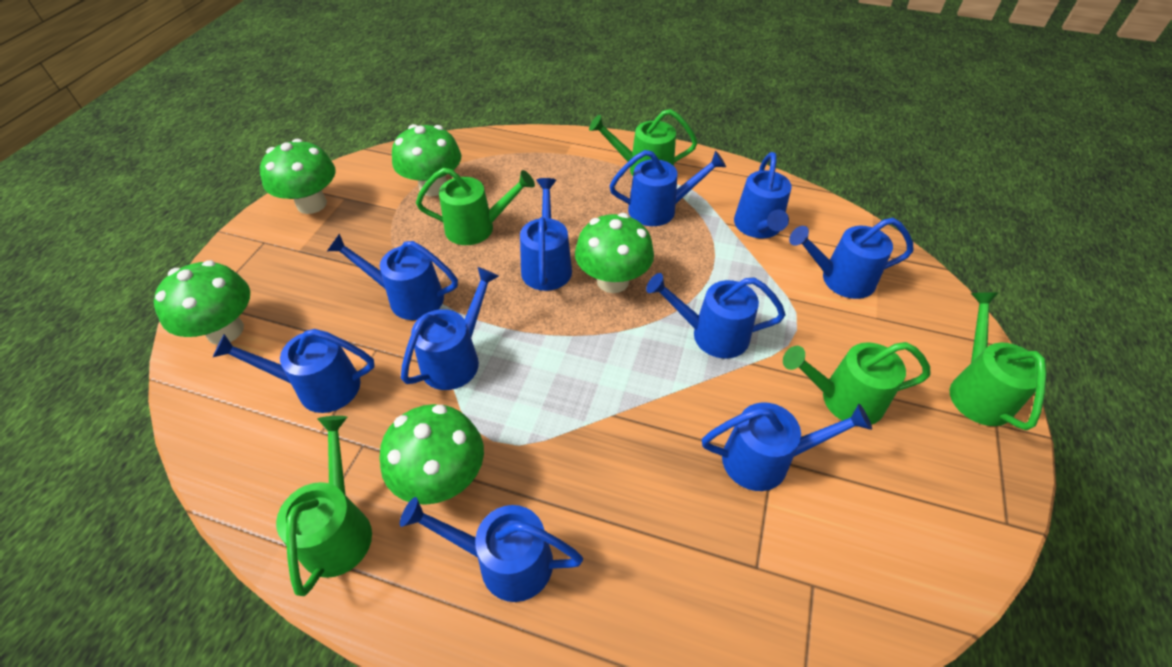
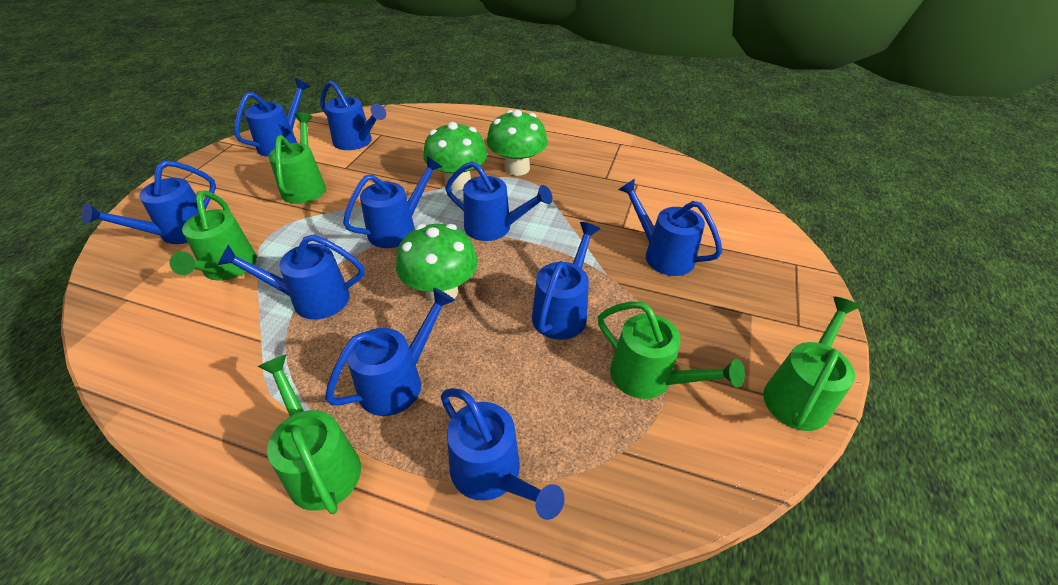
green mushroom: 5 -> 3

